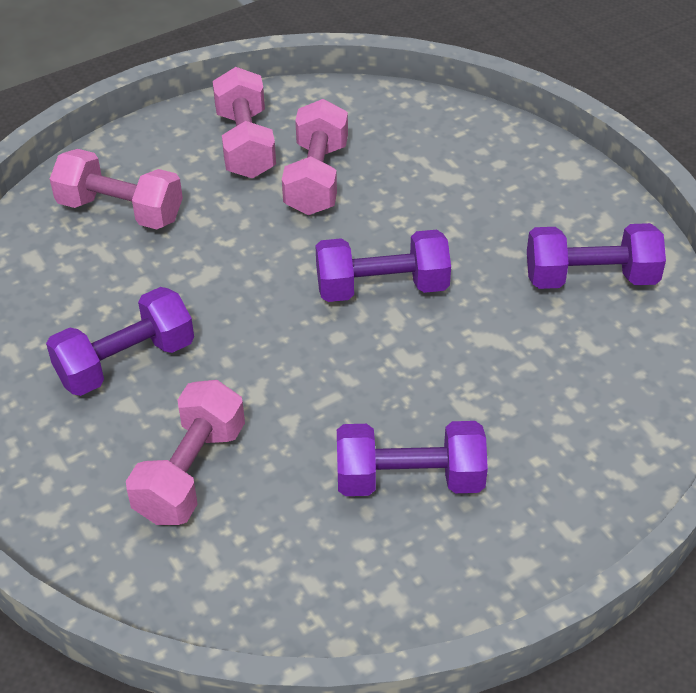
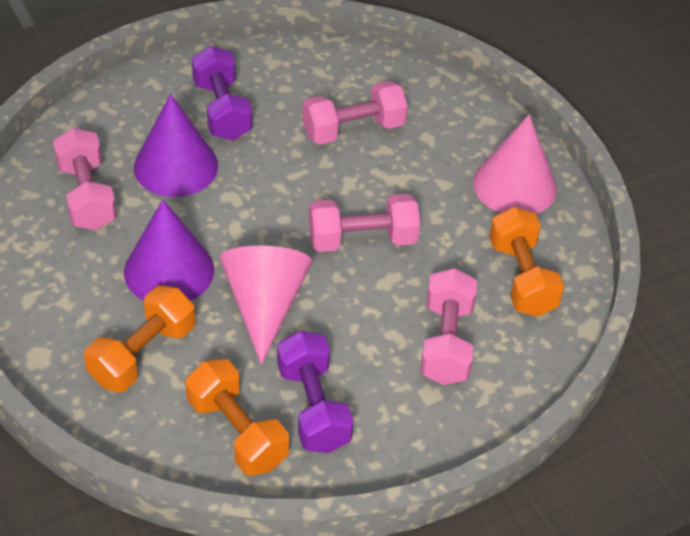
orange dumbbell: 0 -> 3
pink cone: 0 -> 2
purple cone: 0 -> 2
purple dumbbell: 4 -> 2

